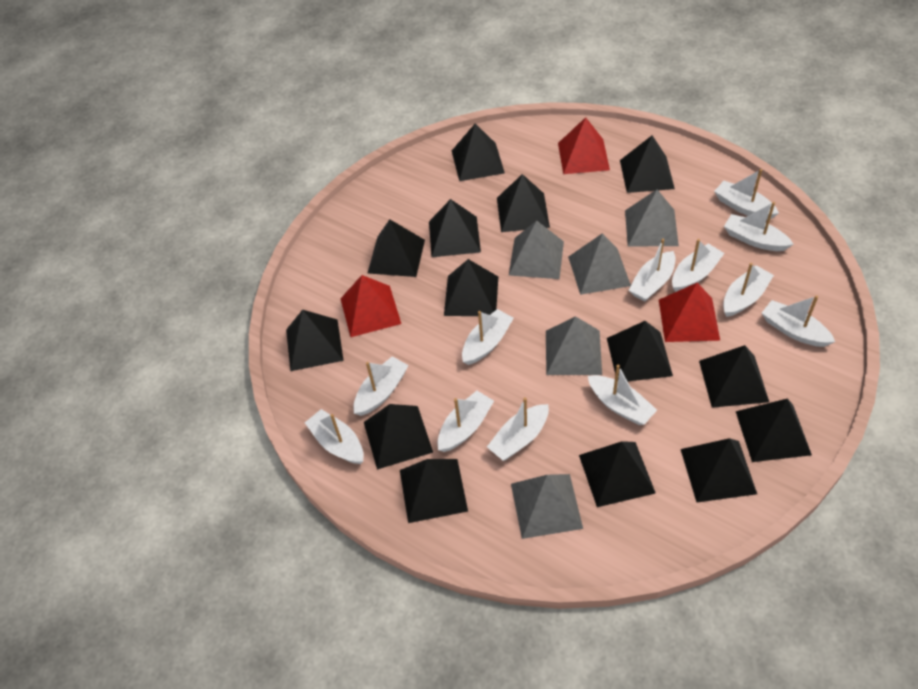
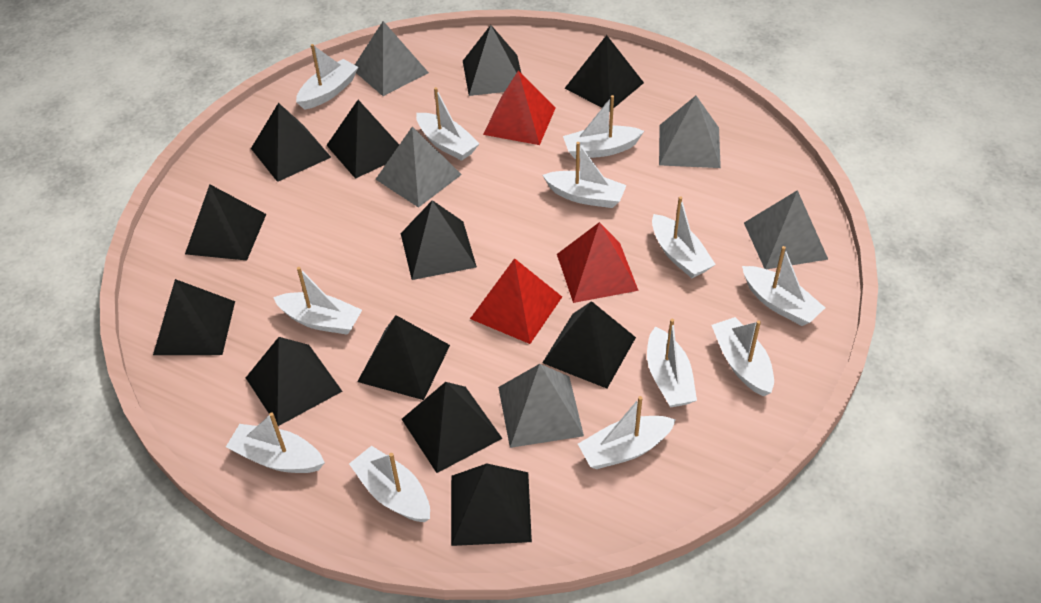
black pyramid: 14 -> 12

